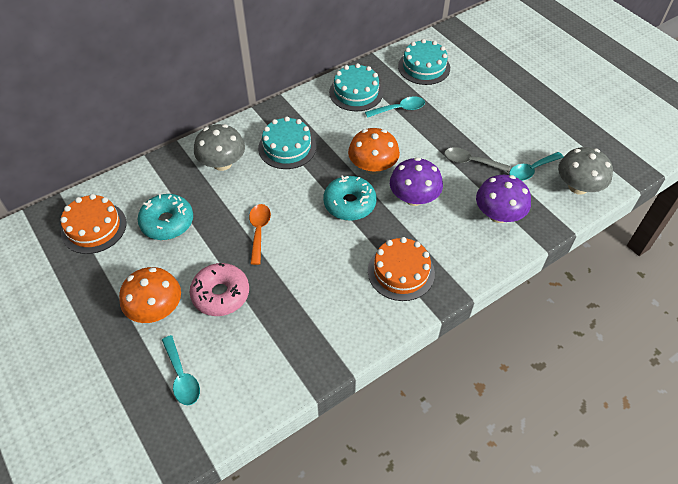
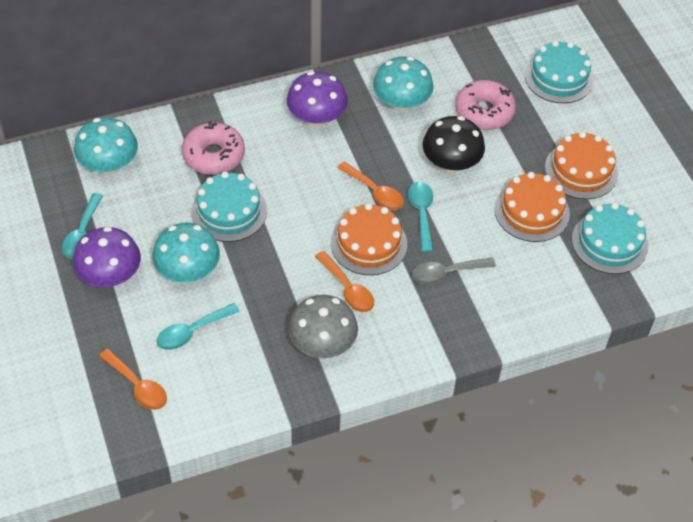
black mushroom: 0 -> 1
grey mushroom: 2 -> 1
orange cake: 2 -> 3
orange mushroom: 2 -> 0
orange spoon: 1 -> 3
pink donut: 1 -> 2
turquoise donut: 2 -> 0
turquoise mushroom: 0 -> 3

